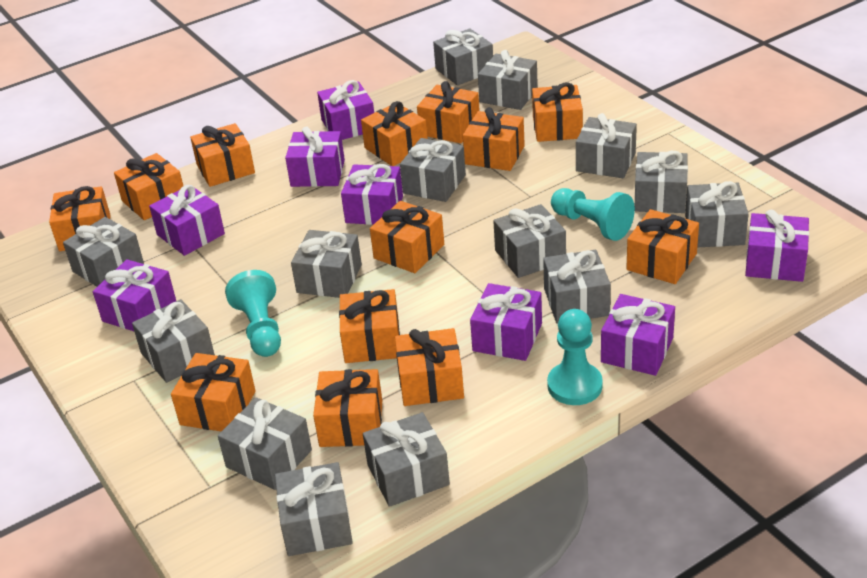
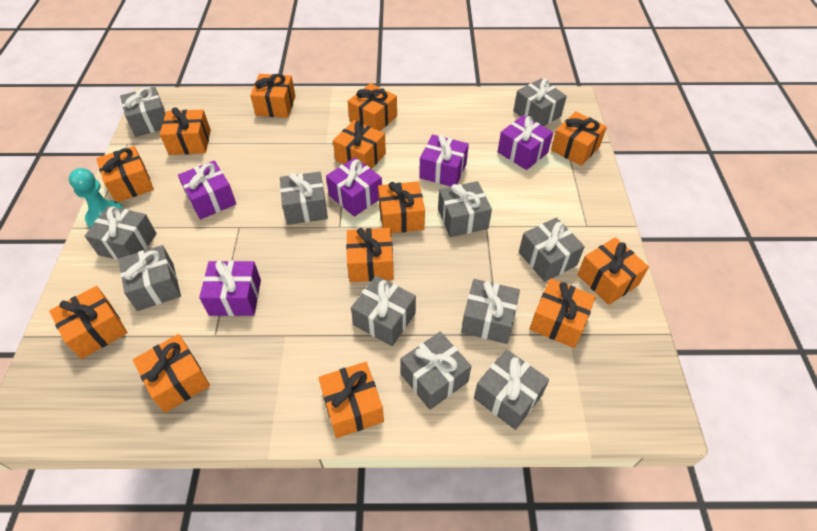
grey gift: 14 -> 11
purple gift: 8 -> 5
turquoise pawn: 3 -> 1

